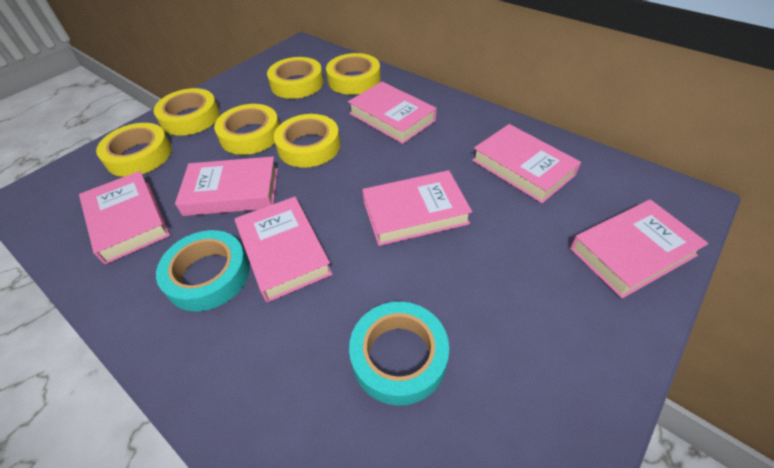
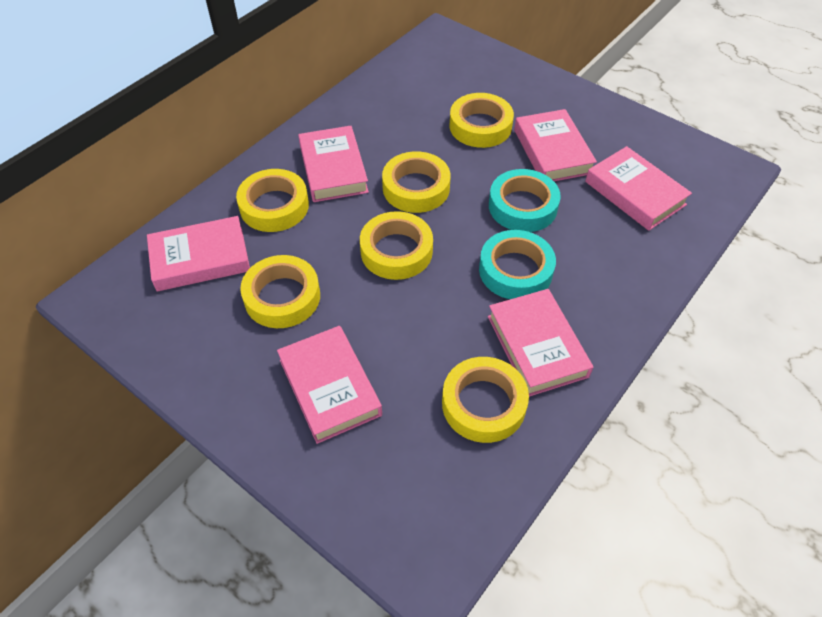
pink book: 7 -> 6

